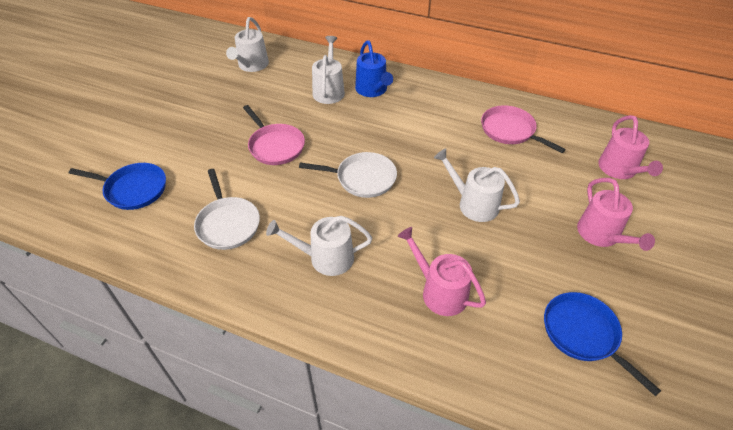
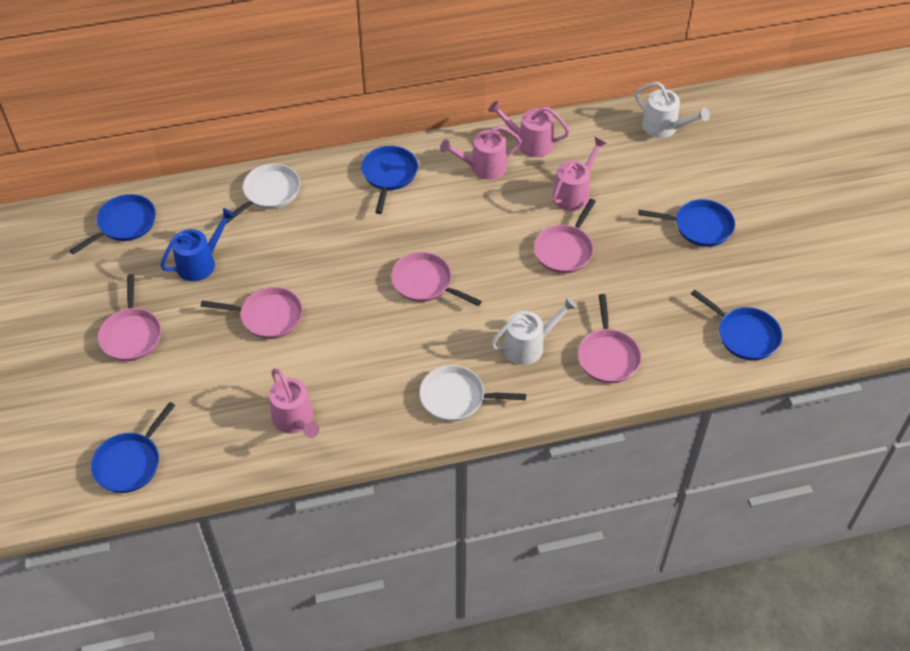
blue pan: 2 -> 5
pink pan: 2 -> 5
pink watering can: 3 -> 4
white watering can: 4 -> 2

